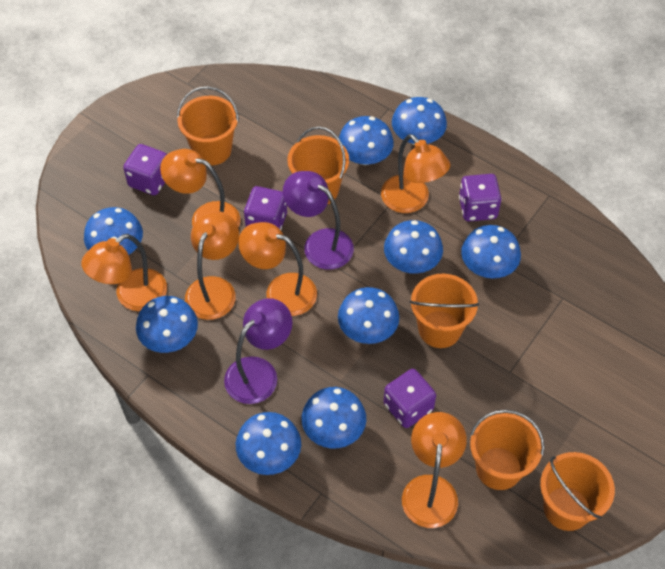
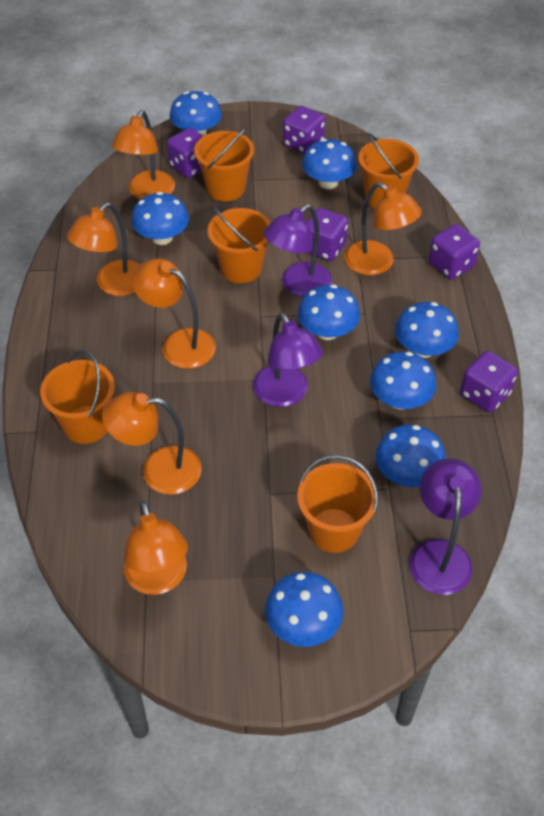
blue mushroom: 9 -> 8
purple dice: 4 -> 5
purple lamp: 2 -> 3

